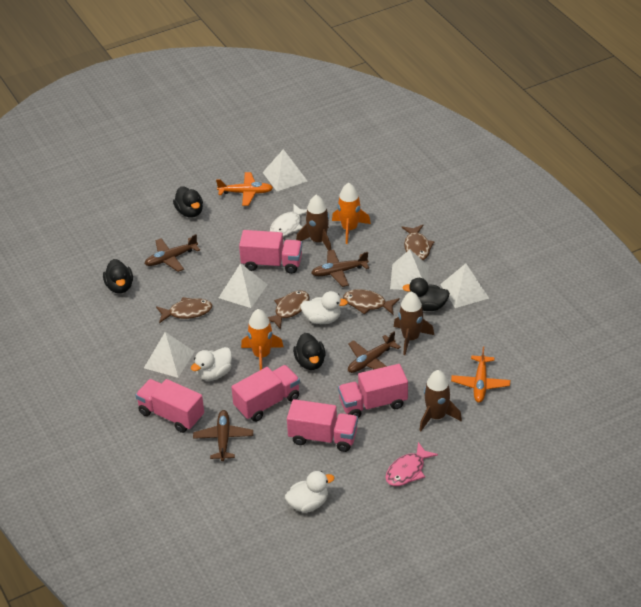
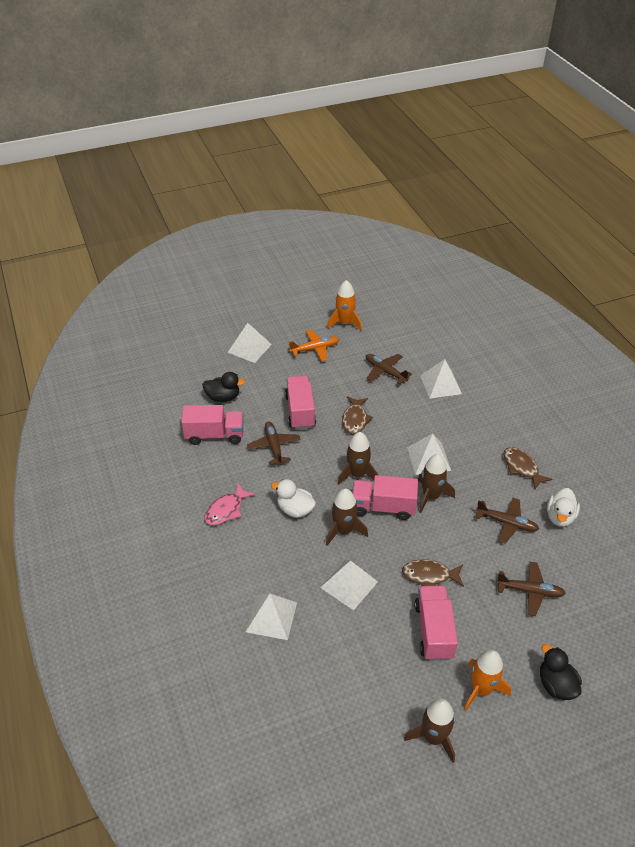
black duck: 4 -> 2
brown fish: 4 -> 3
brown rocket: 3 -> 4
orange plane: 2 -> 1
pink truck: 5 -> 4
white duck: 3 -> 2
white fish: 1 -> 0

